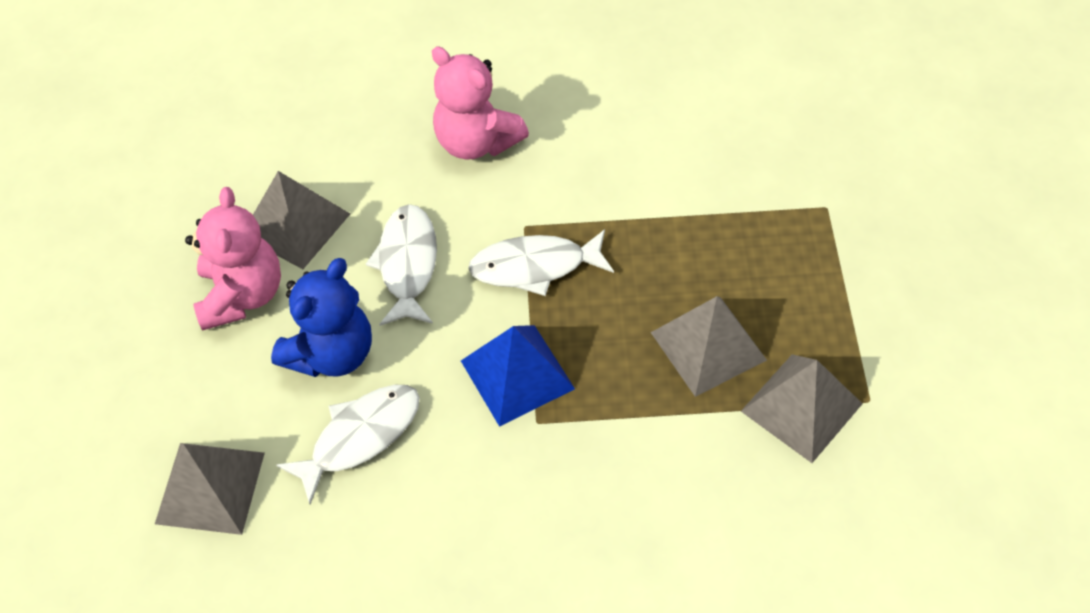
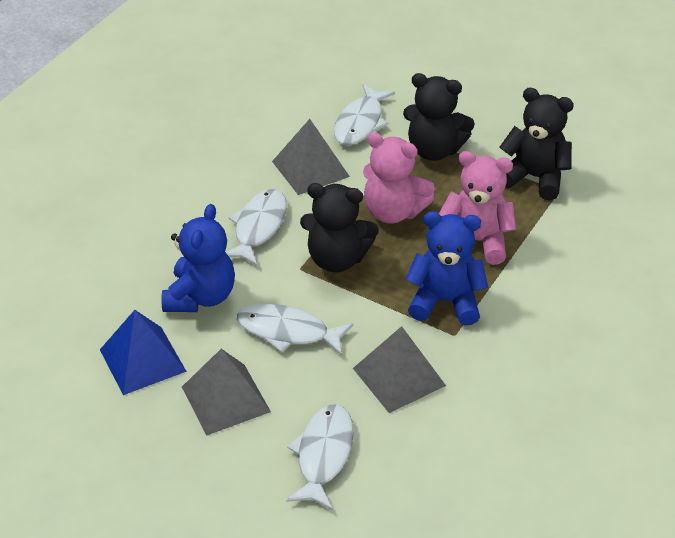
black teddy bear: 0 -> 3
blue teddy bear: 1 -> 2
grey pyramid: 4 -> 3
white fish: 3 -> 4

